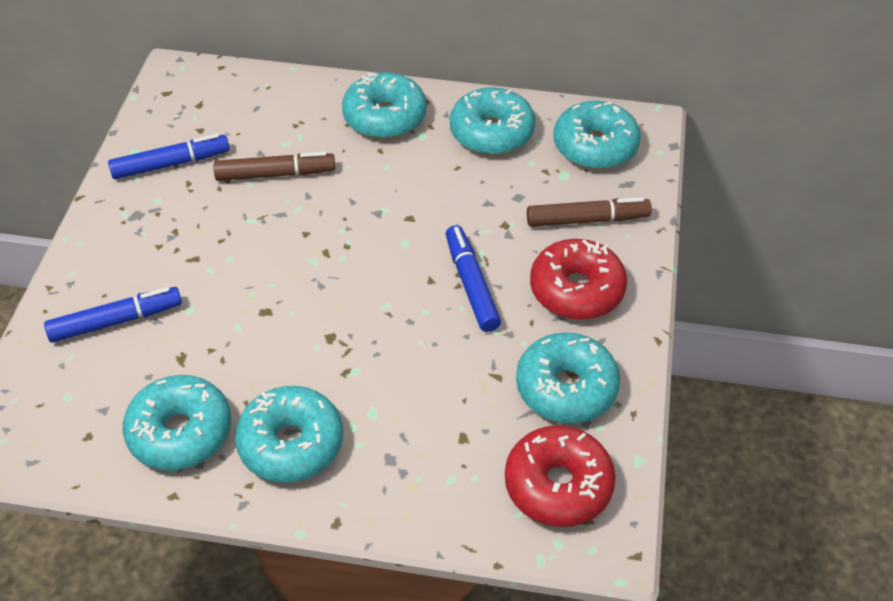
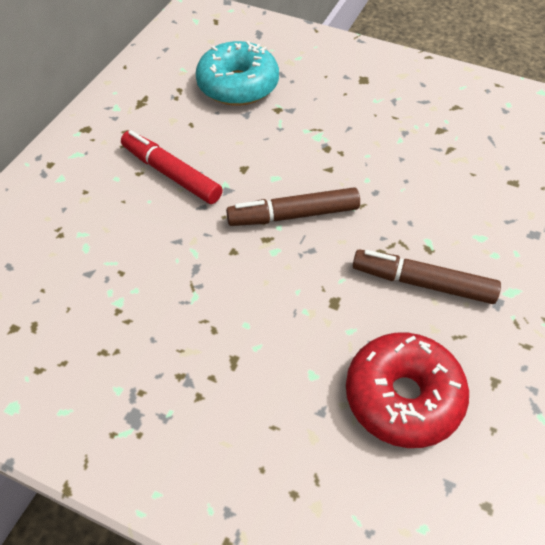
blue marker: 3 -> 0
red donut: 2 -> 1
red marker: 0 -> 1
turquoise donut: 6 -> 1

